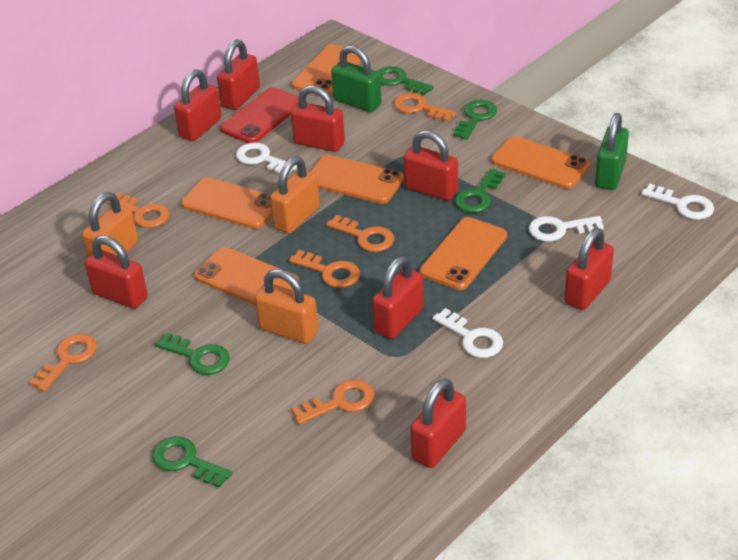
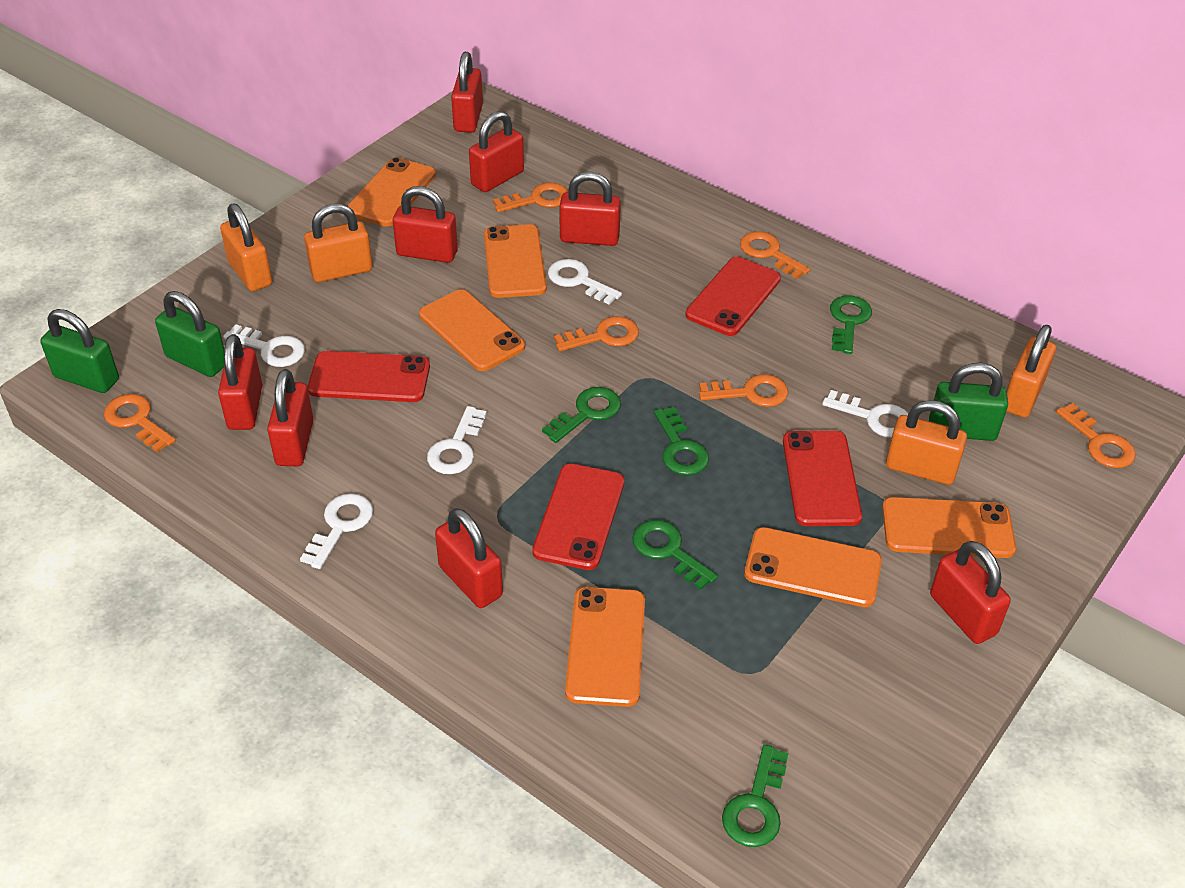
green padlock: 2 -> 3
orange padlock: 3 -> 4
red phone: 1 -> 4
white key: 4 -> 5

